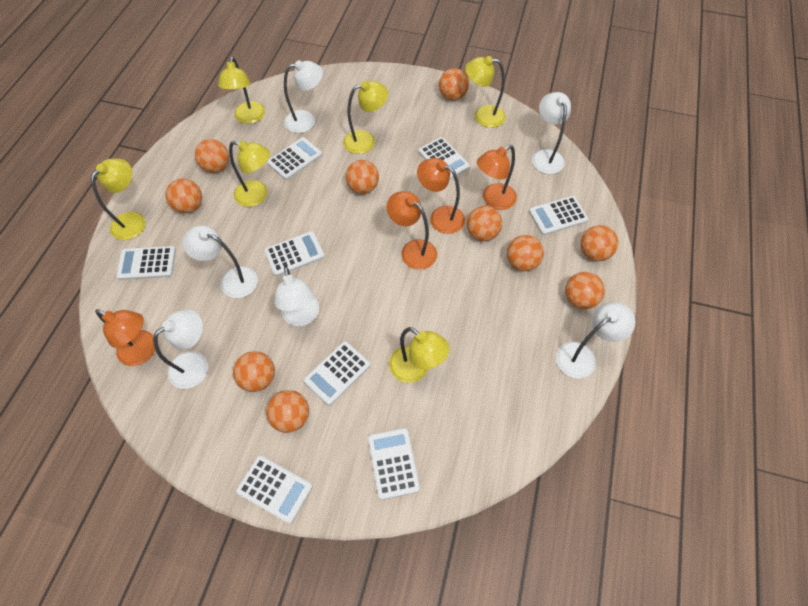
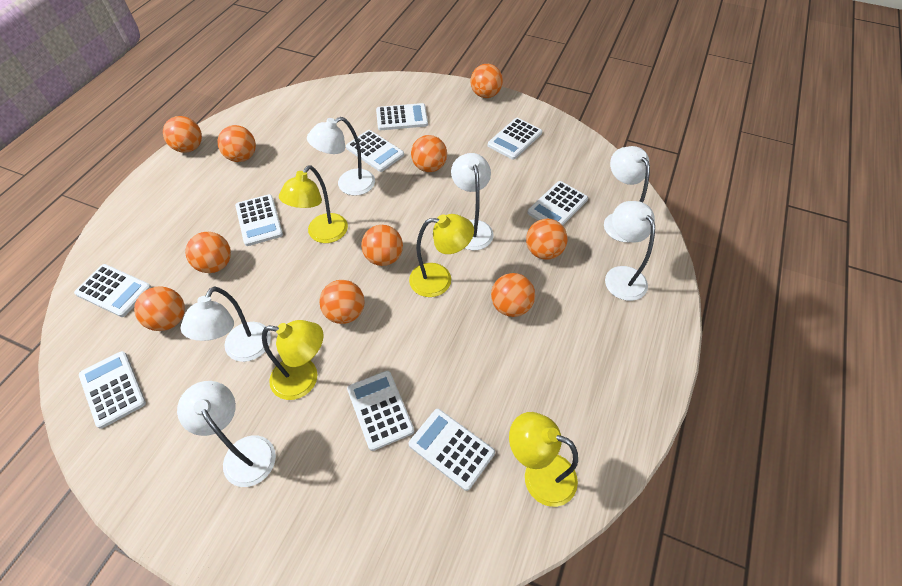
orange lamp: 4 -> 0
white calculator: 8 -> 9
yellow lamp: 6 -> 4

